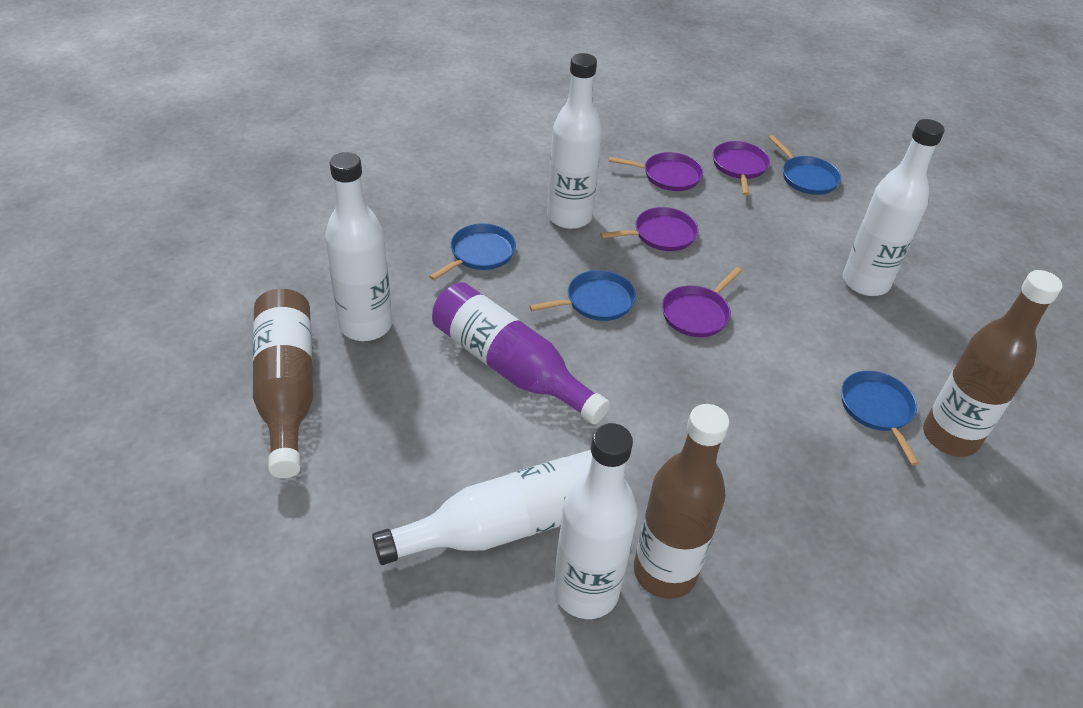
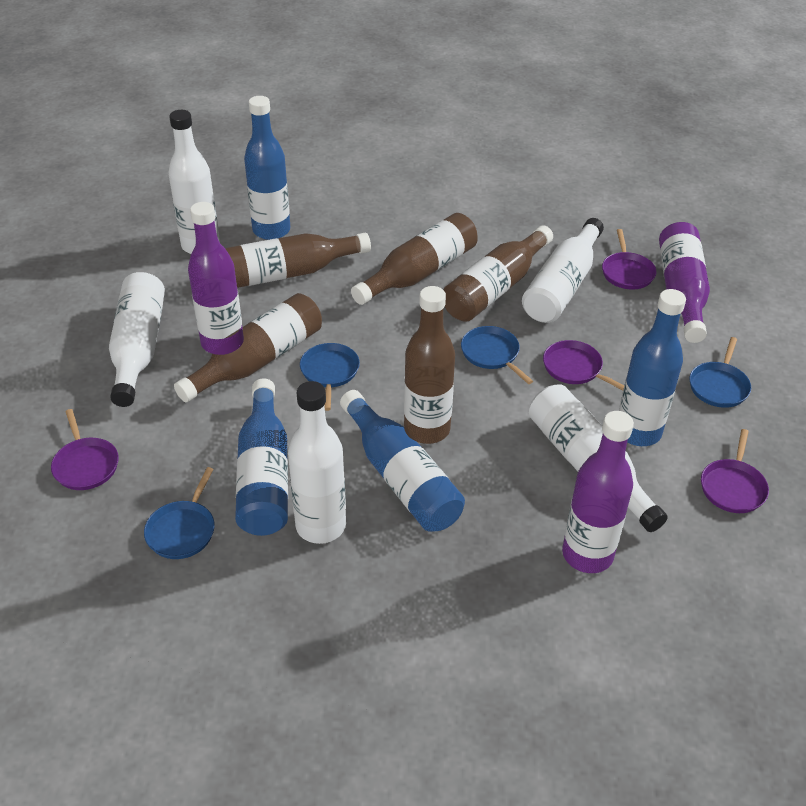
blue bottle: 0 -> 4
brown bottle: 3 -> 5
purple bottle: 1 -> 3

